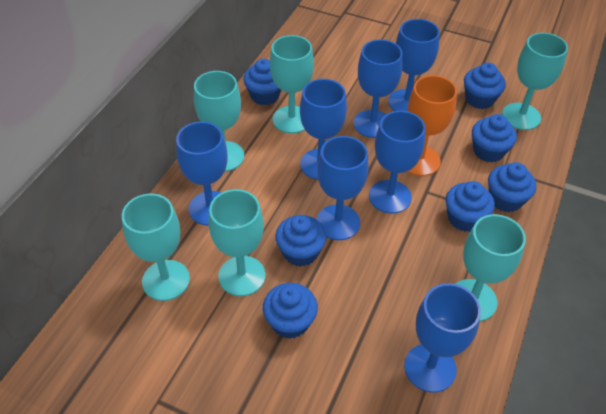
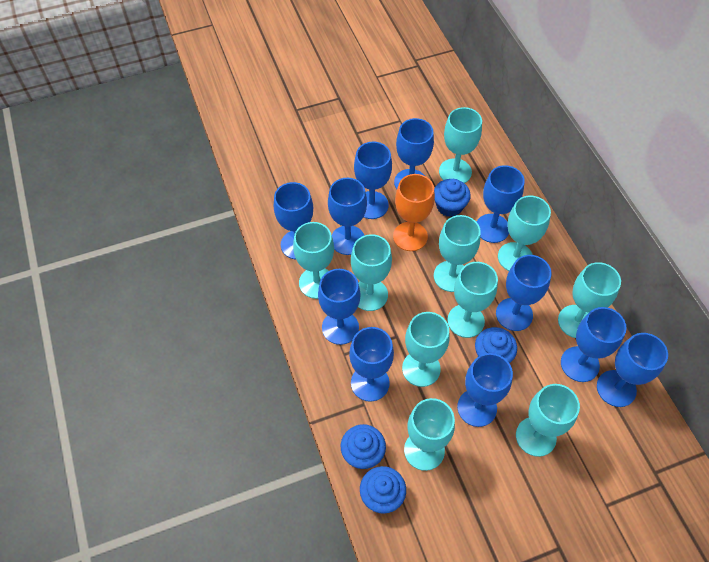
blue cupcake: 7 -> 4
blue goblet: 7 -> 11
turquoise goblet: 6 -> 10

